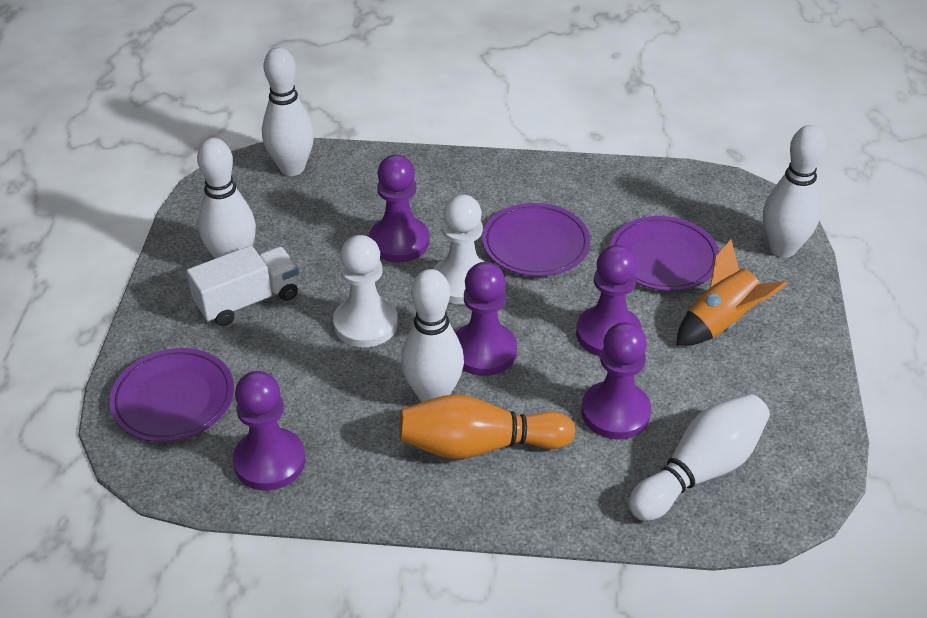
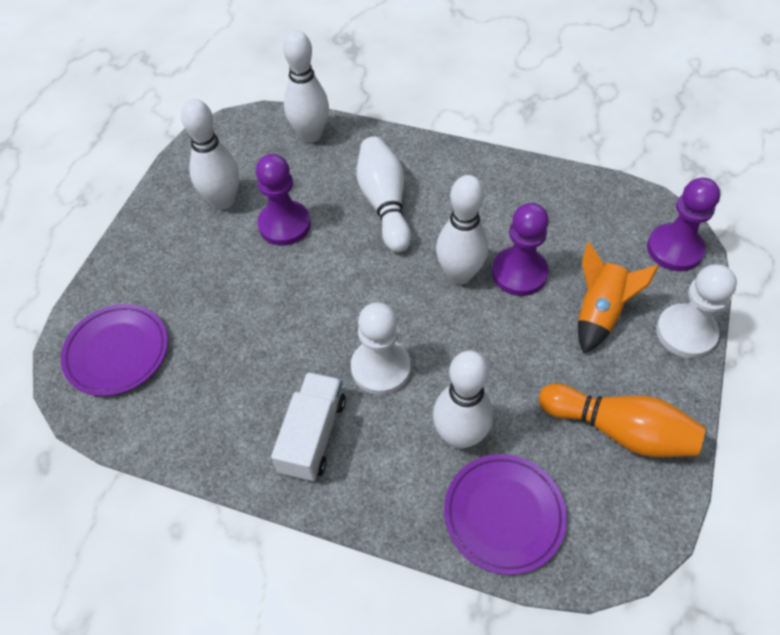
purple pawn: 5 -> 3
purple plate: 3 -> 2

